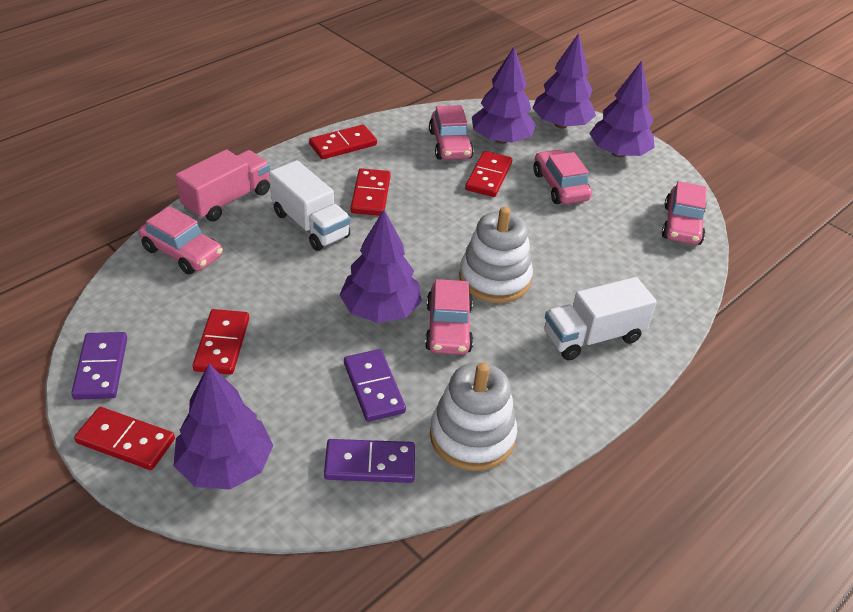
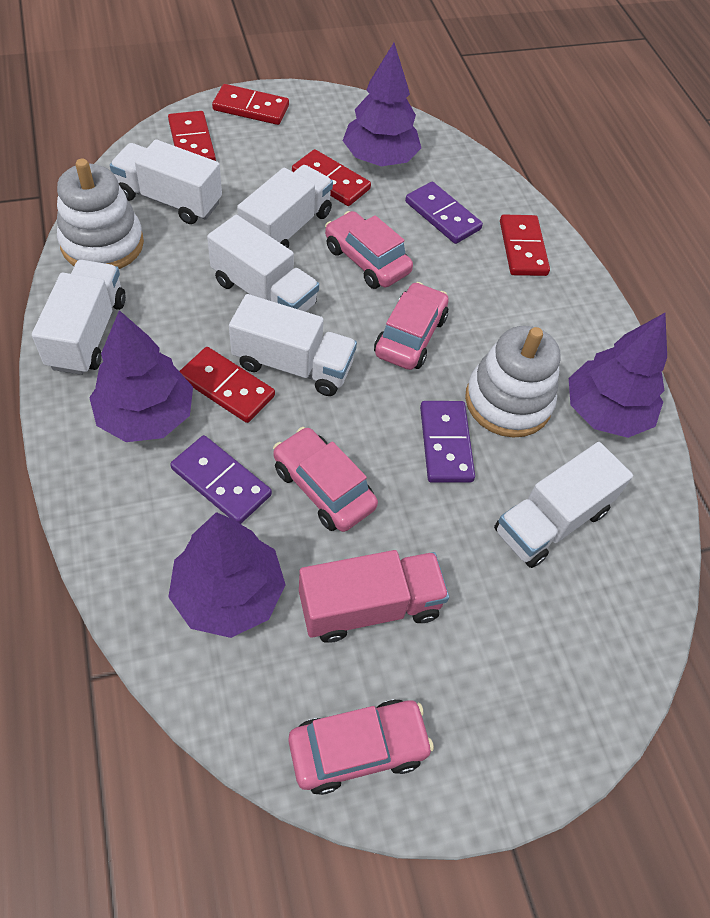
pink car: 5 -> 4
purple tree: 5 -> 4
white truck: 2 -> 6

